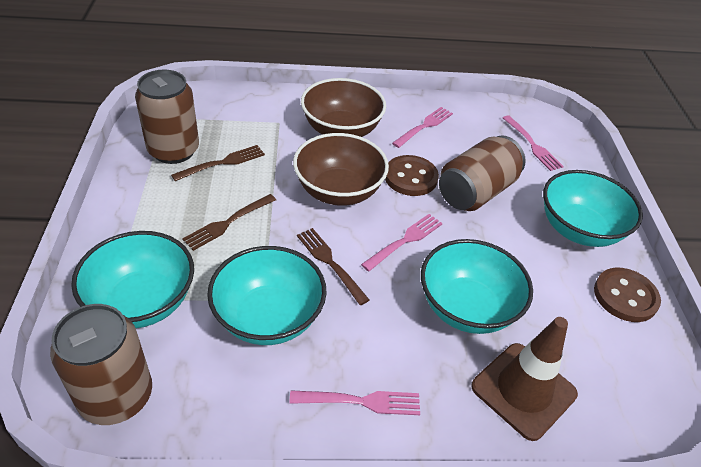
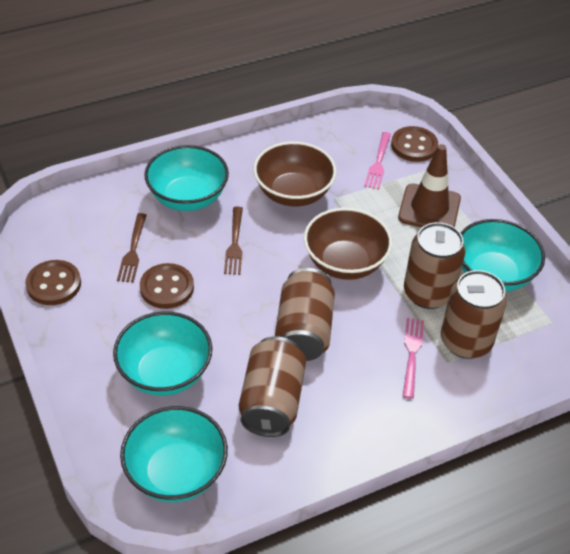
brown button: 2 -> 3
brown can: 3 -> 4
brown fork: 3 -> 2
pink fork: 4 -> 2

